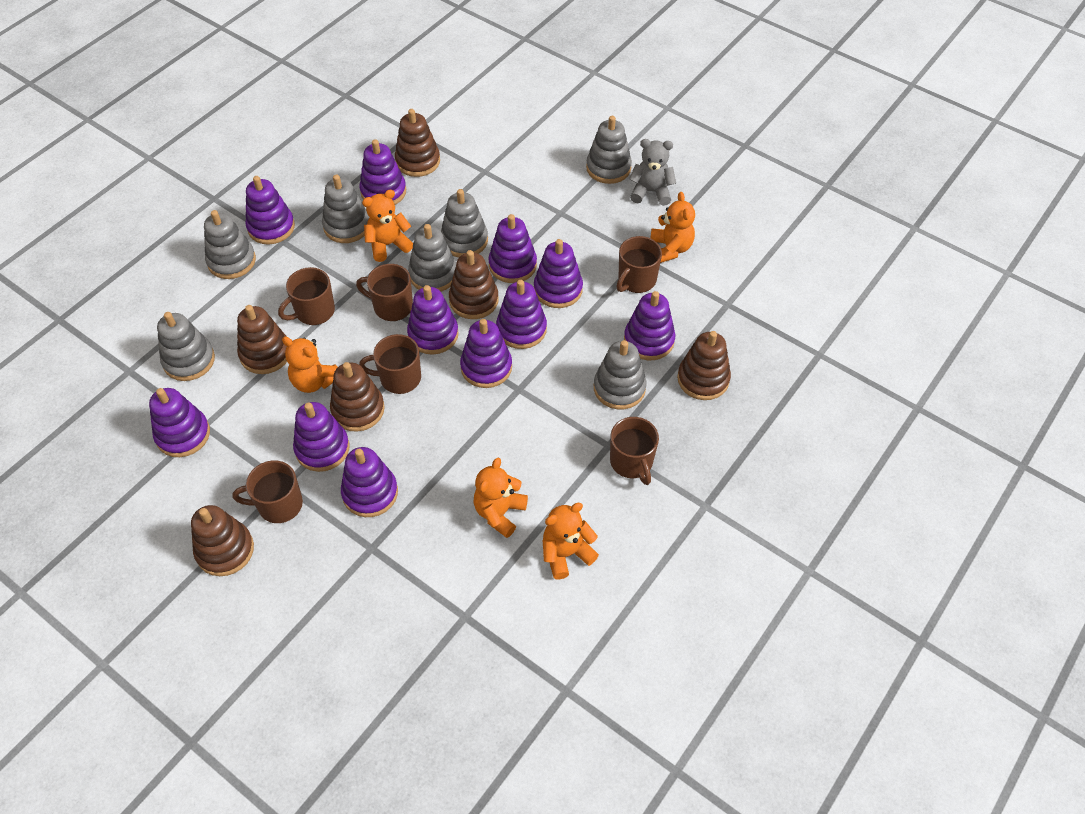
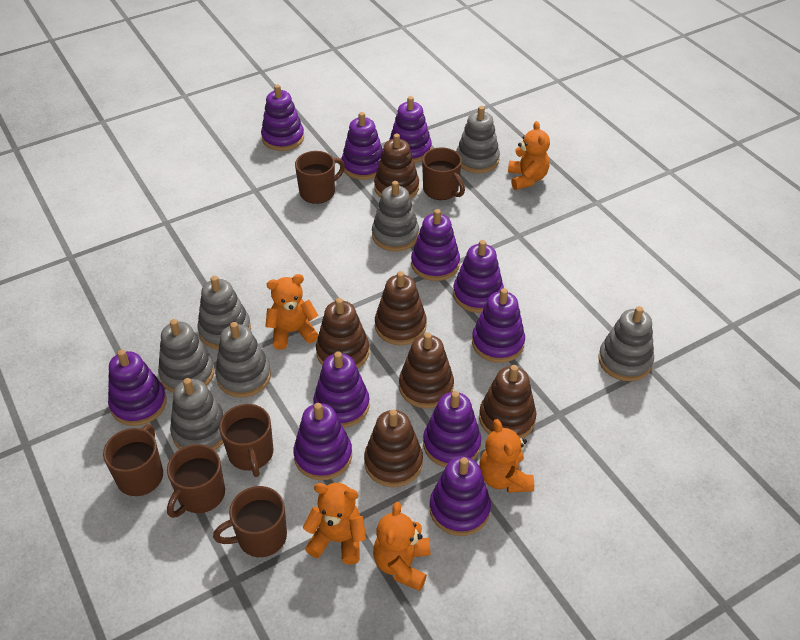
grey teddy bear: 1 -> 0

